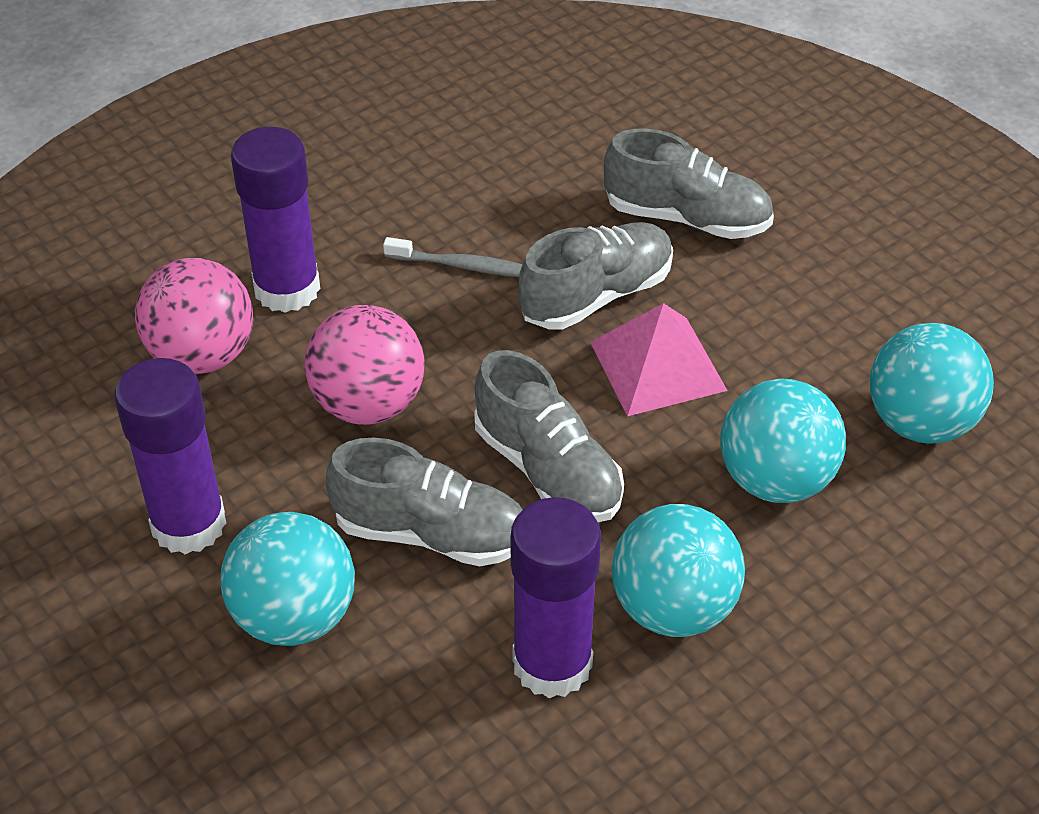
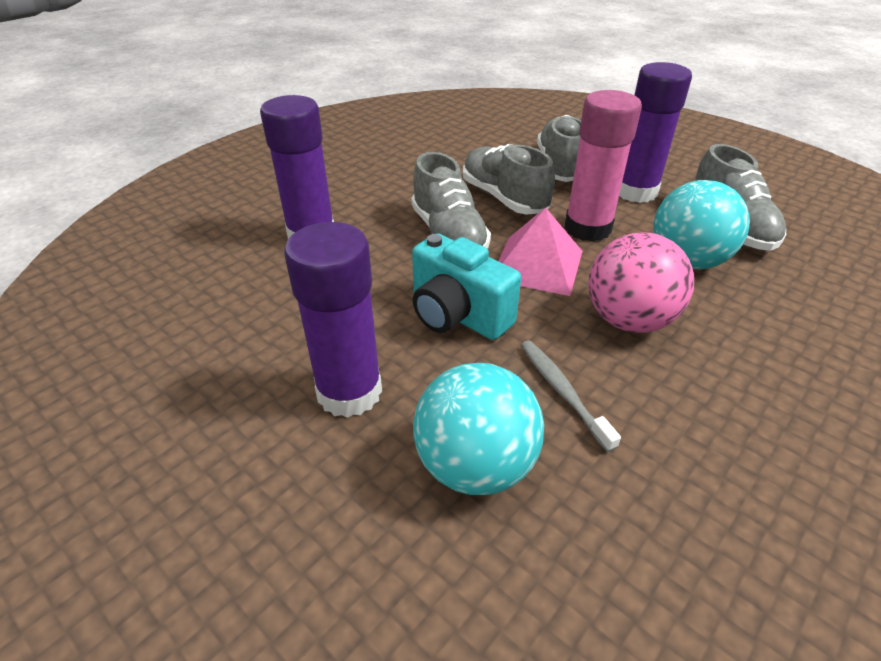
pink ball: 2 -> 1
pink glue stick: 0 -> 1
turquoise ball: 4 -> 2
turquoise camera: 0 -> 1

